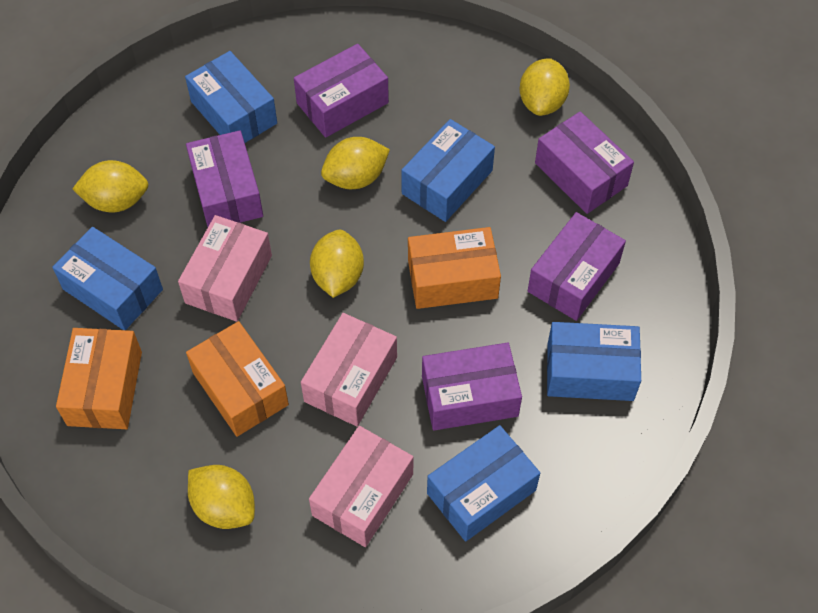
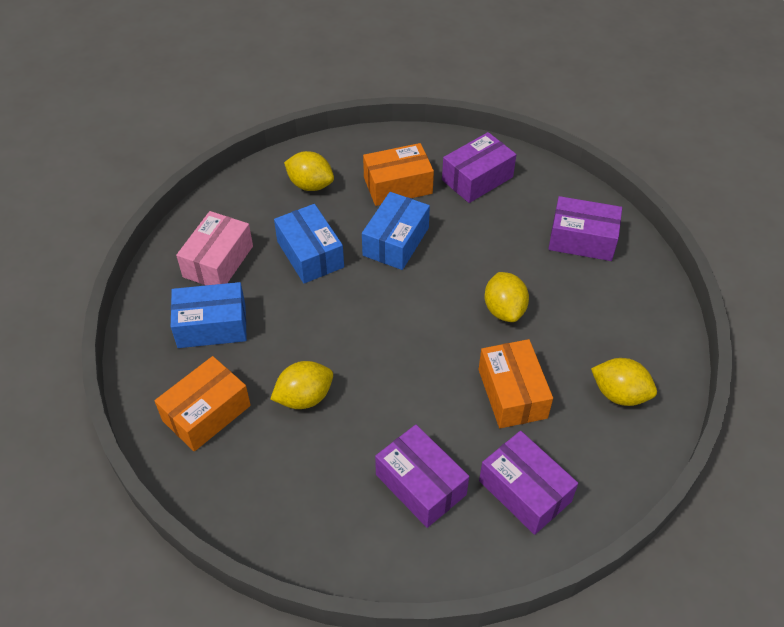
blue box: 5 -> 3
pink box: 3 -> 1
purple box: 5 -> 4
yellow lemon: 5 -> 4

